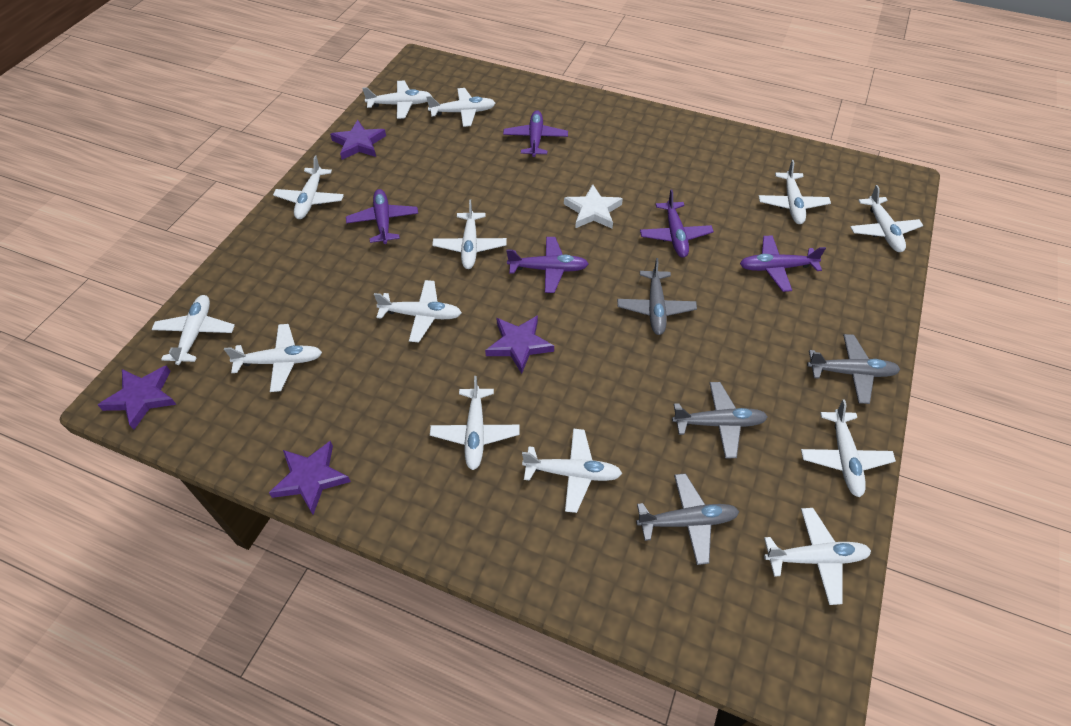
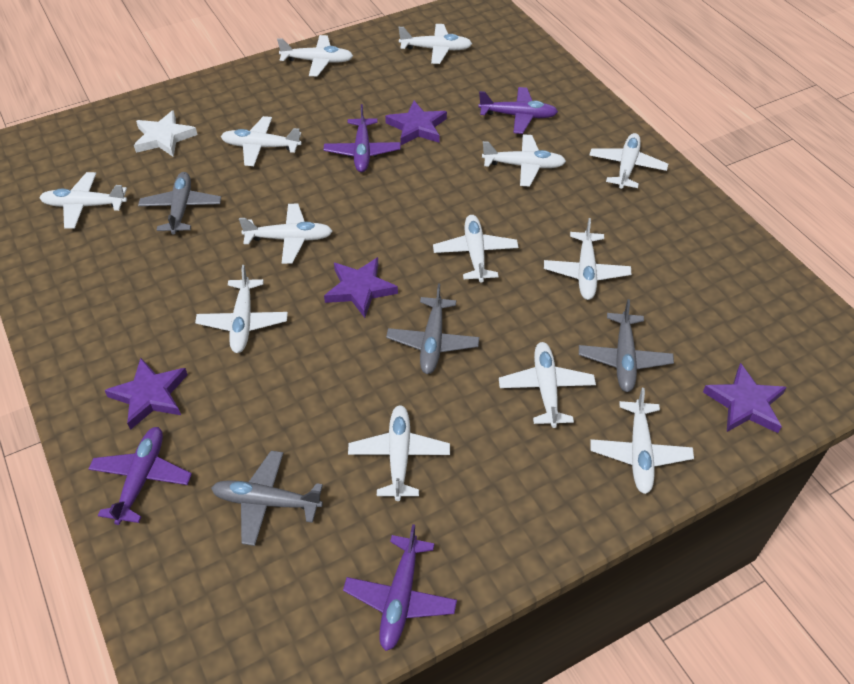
purple plane: 5 -> 4

